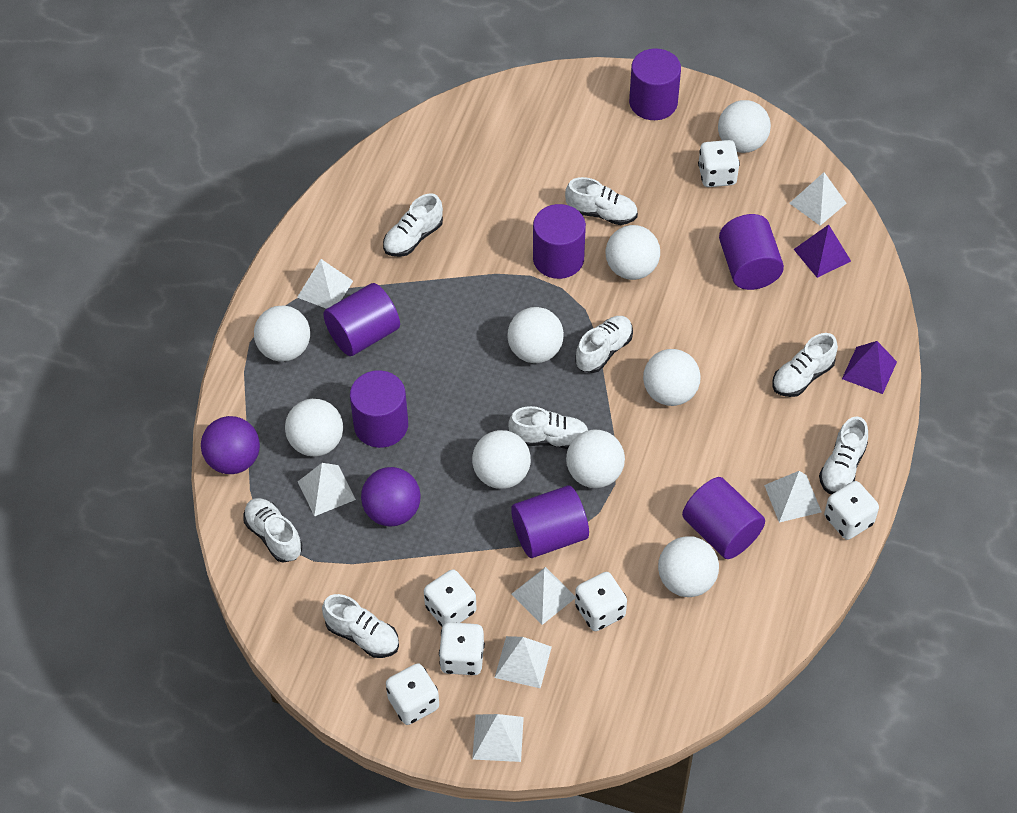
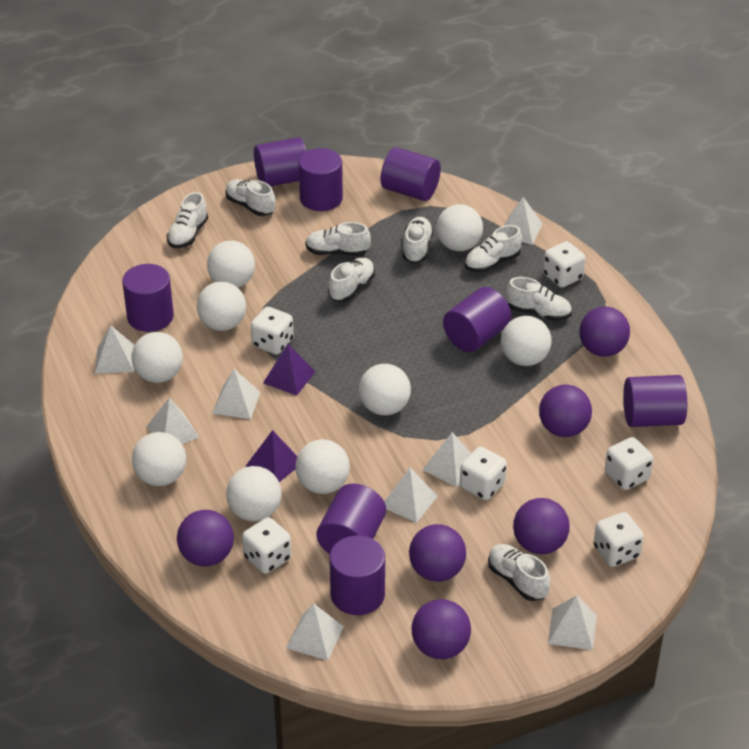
purple ball: 2 -> 6
purple cylinder: 7 -> 8
white pyramid: 7 -> 8

